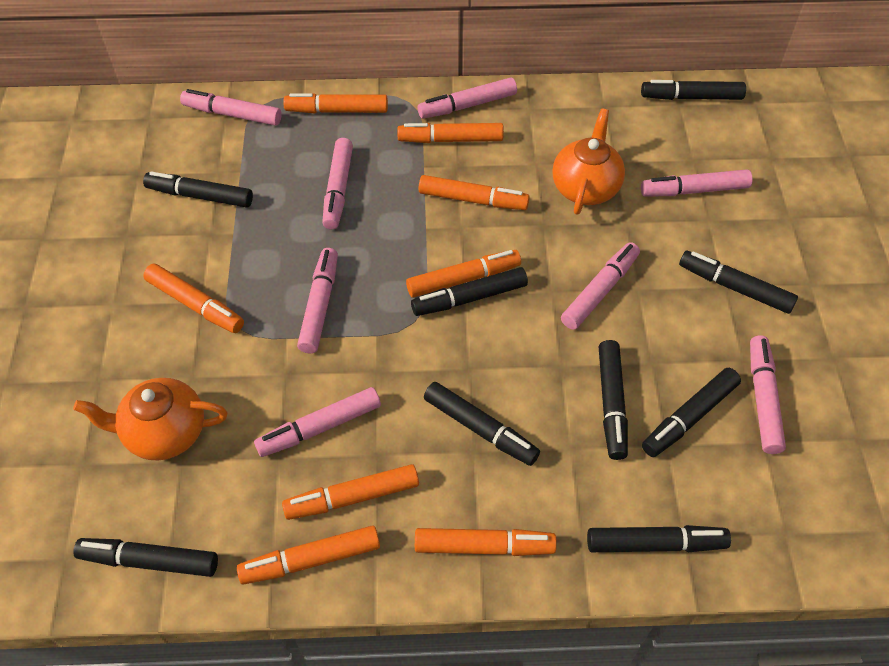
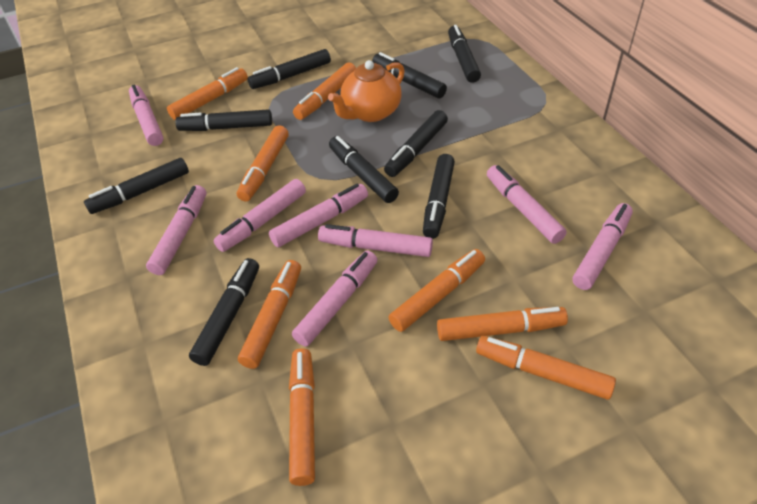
orange teapot: 2 -> 1

